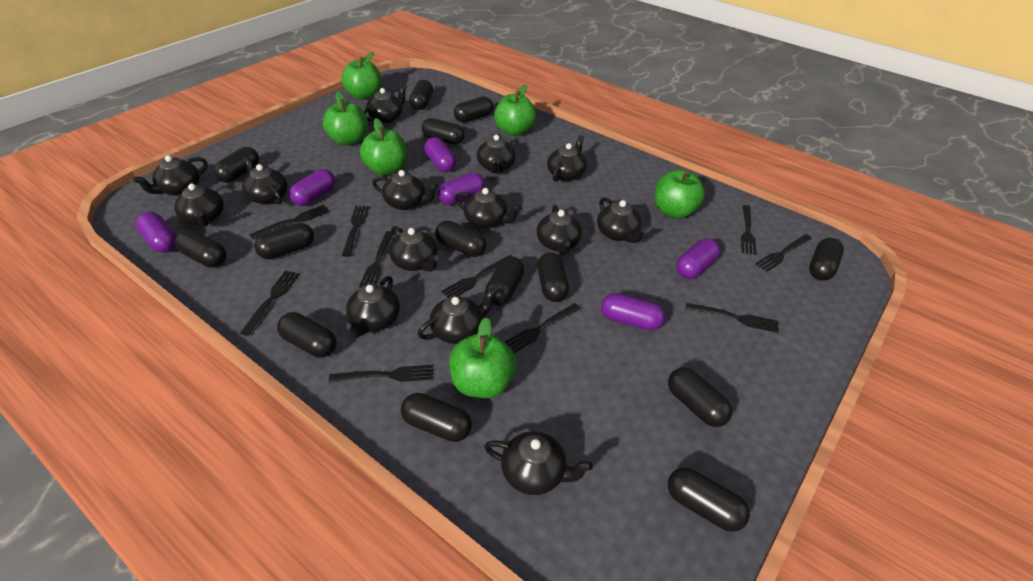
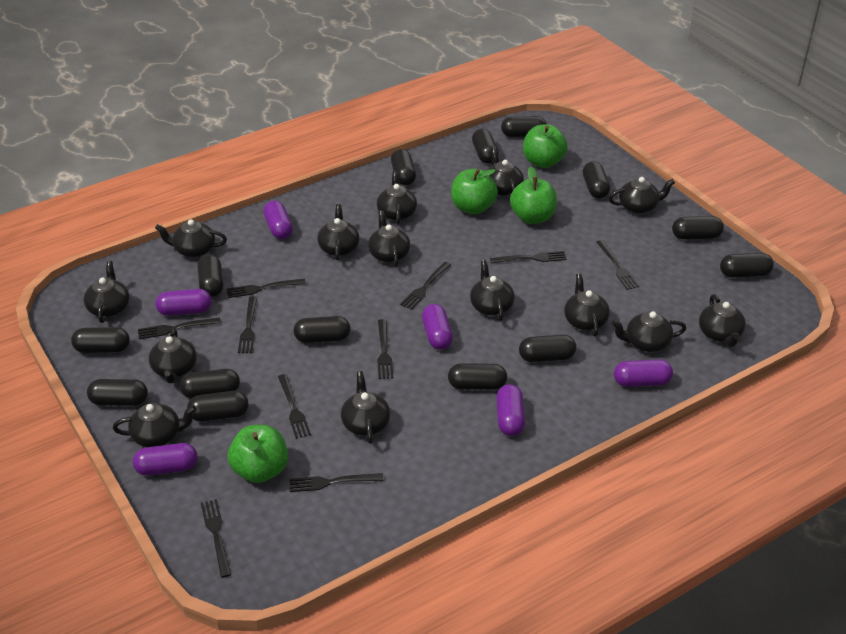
green apple: 6 -> 4

